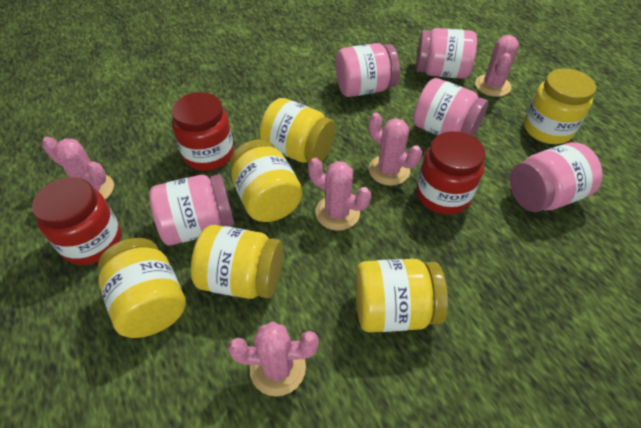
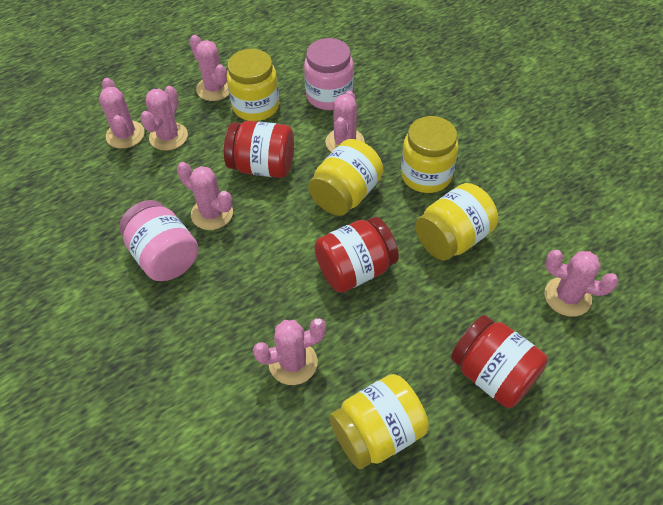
pink cactus: 5 -> 7
pink jar: 5 -> 2
yellow jar: 6 -> 5

